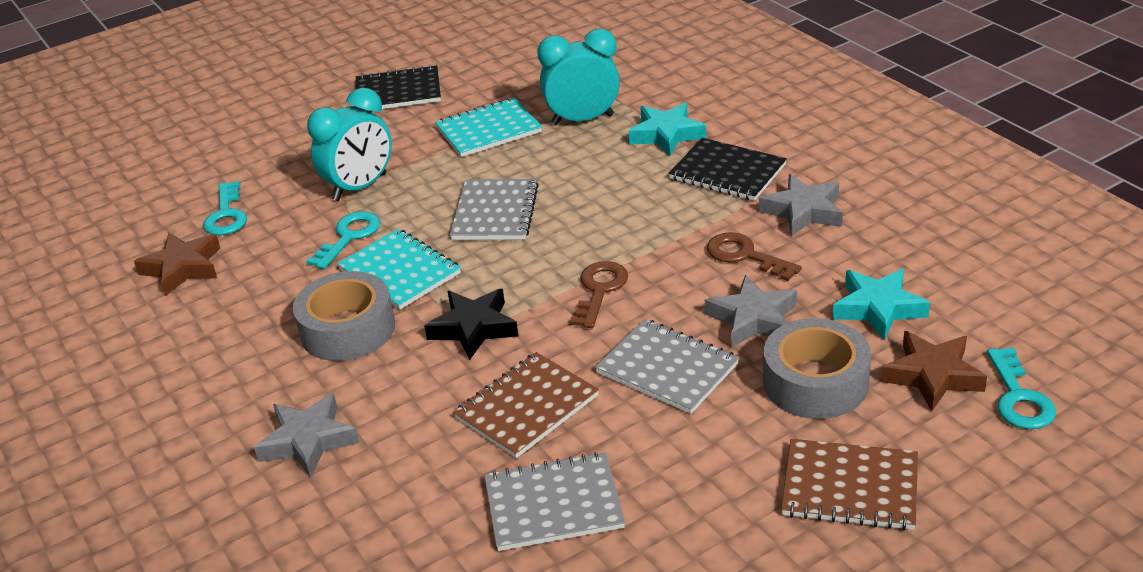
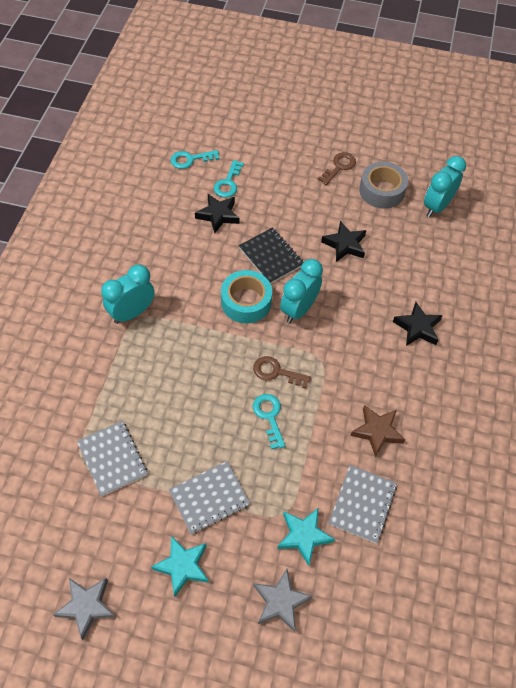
black notebook: 2 -> 1
black star: 1 -> 3
brown notebook: 2 -> 0
brown star: 2 -> 1
grey star: 3 -> 2
grey tape: 2 -> 1
turquoise clock: 2 -> 3
turquoise notebook: 2 -> 0
turquoise tape: 0 -> 1

